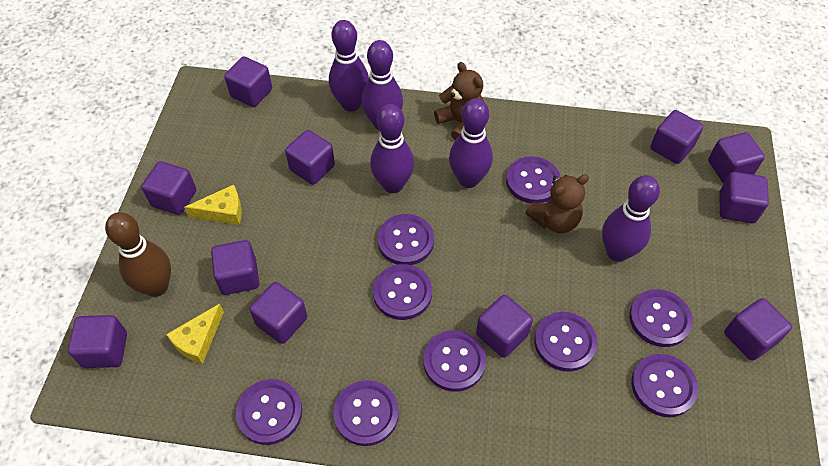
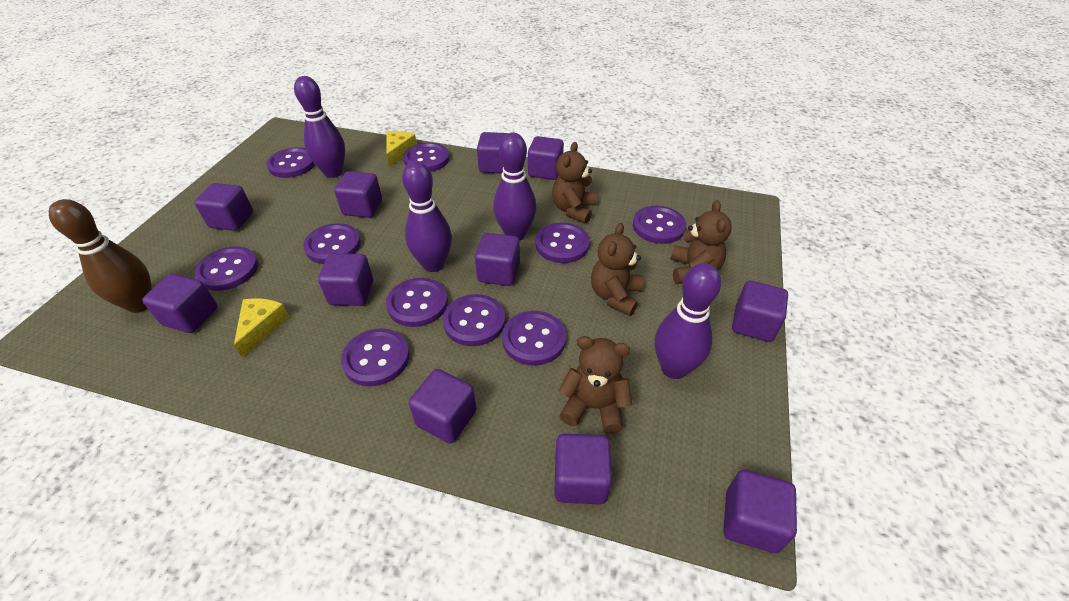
brown teddy bear: 2 -> 4
purple bowling pin: 5 -> 4
purple button: 9 -> 10

